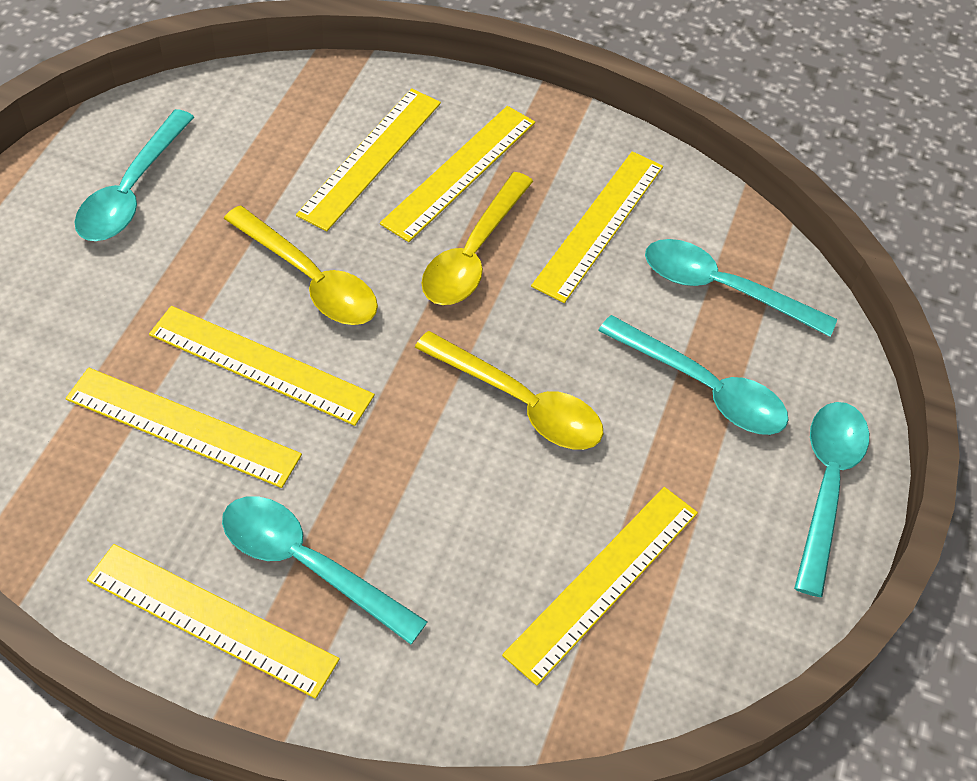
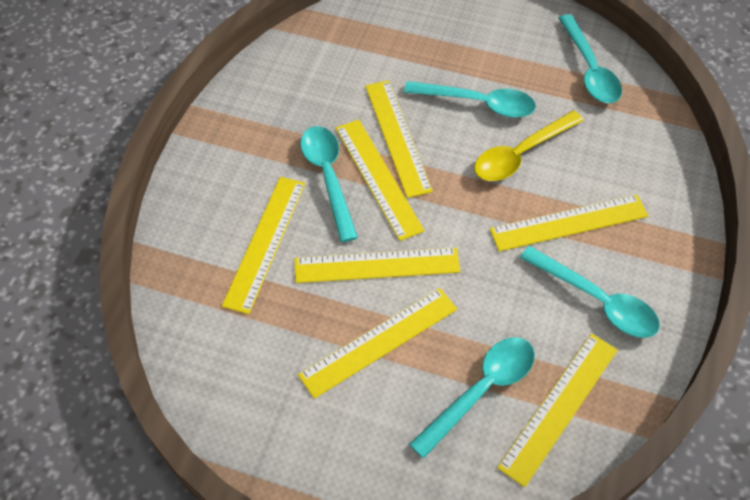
yellow spoon: 3 -> 1

